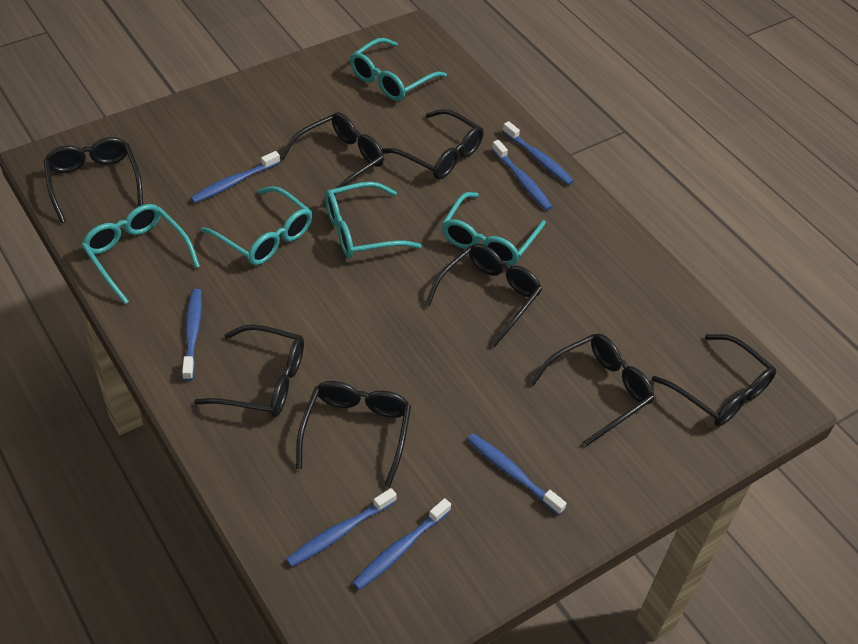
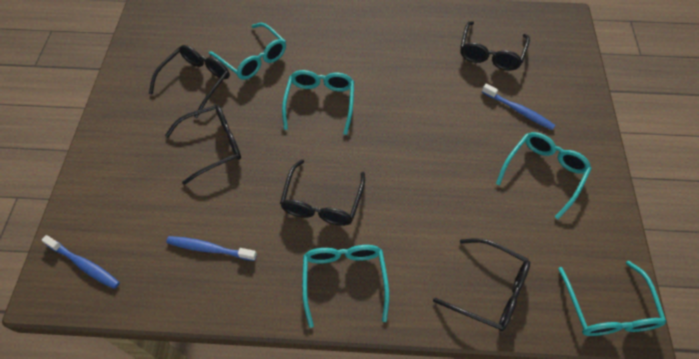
black glasses: 8 -> 5
blue toothbrush: 7 -> 3

